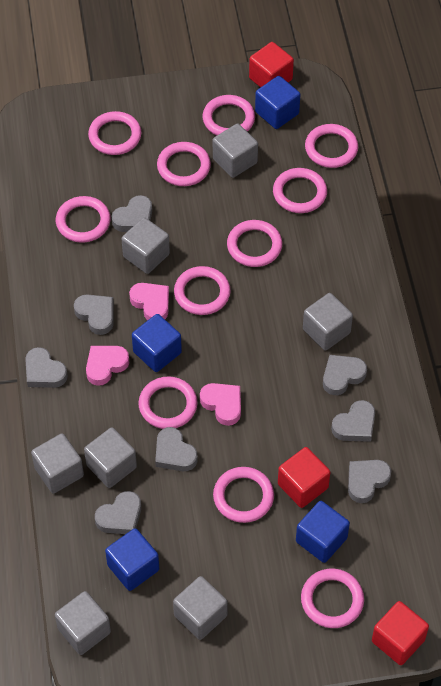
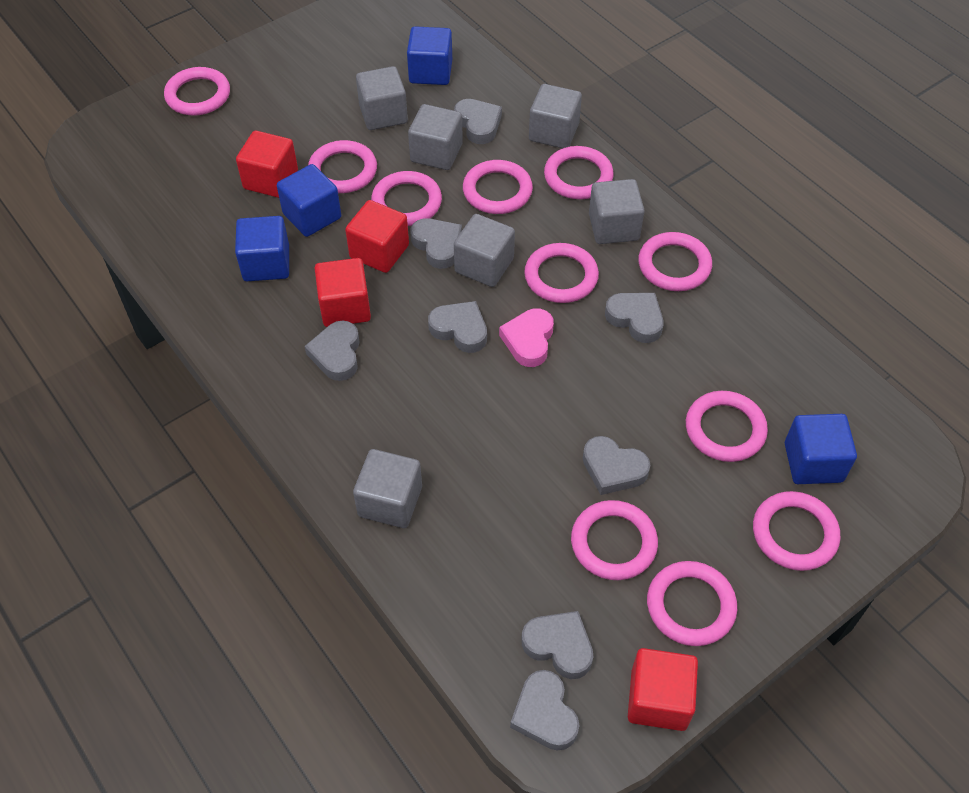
grey cube: 7 -> 6
pink heart: 3 -> 1
red cube: 3 -> 4

